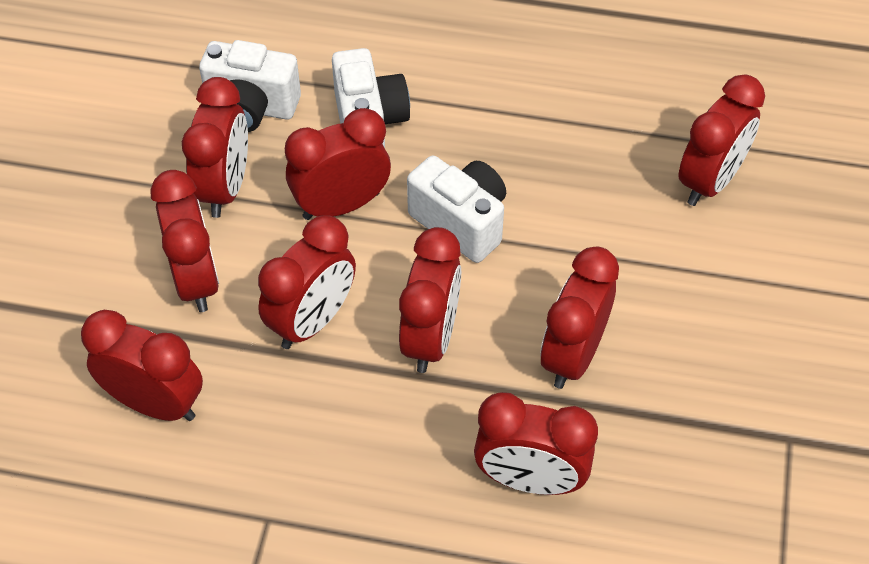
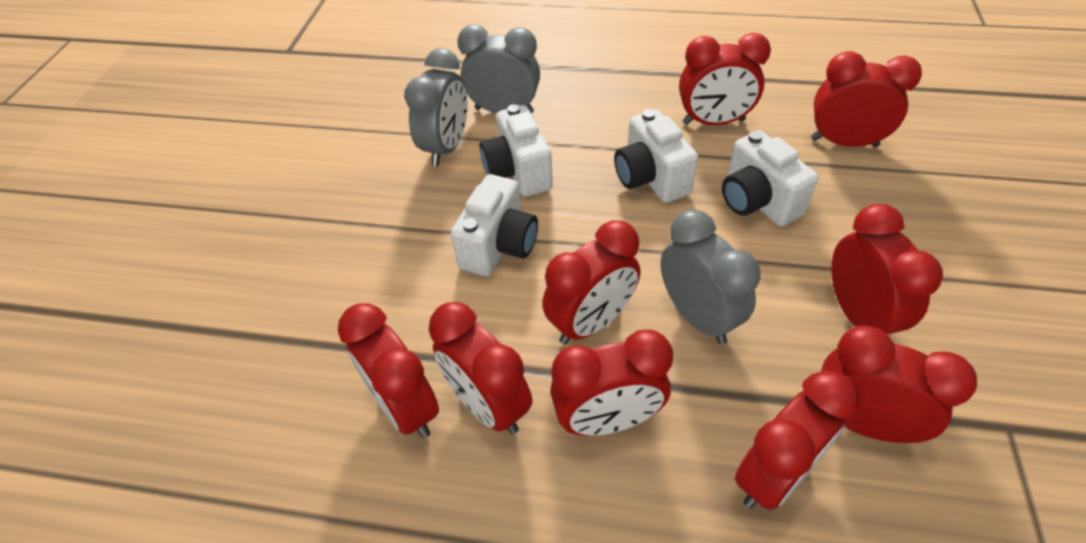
grey clock: 0 -> 3
white camera: 3 -> 4

